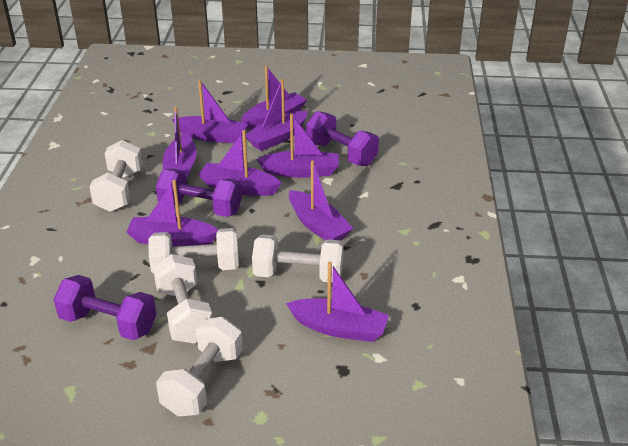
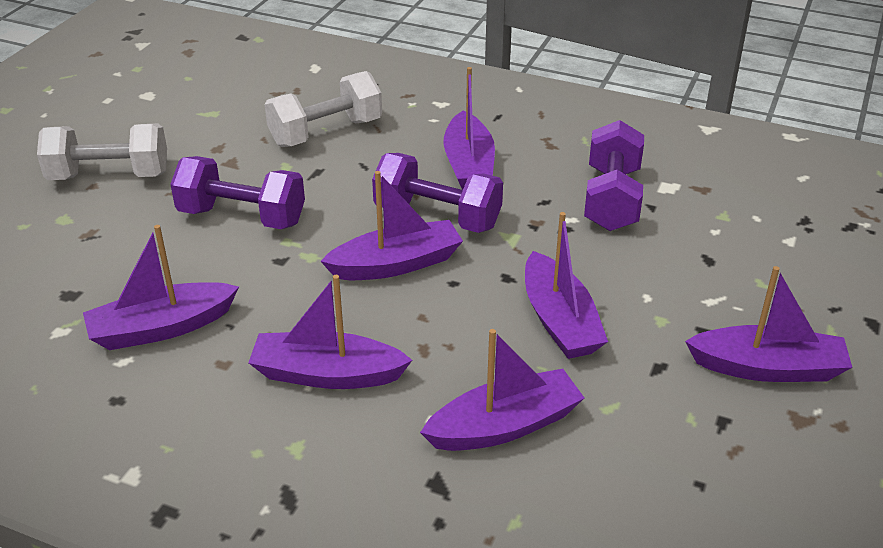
purple boat: 9 -> 7
white dumbbell: 5 -> 2

